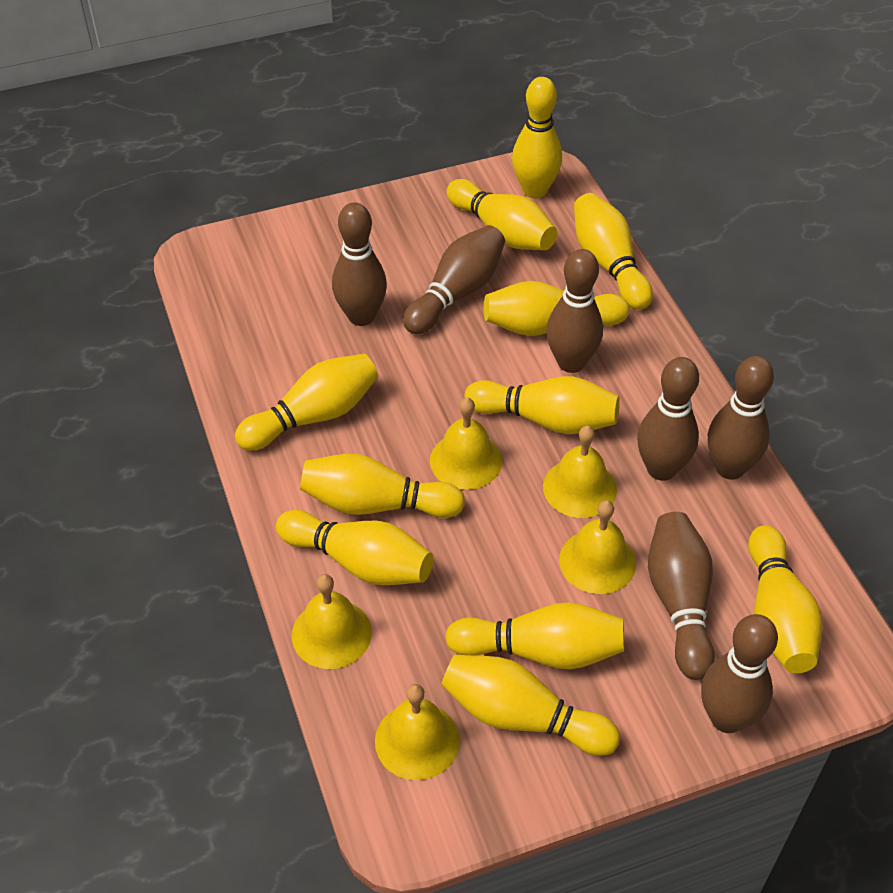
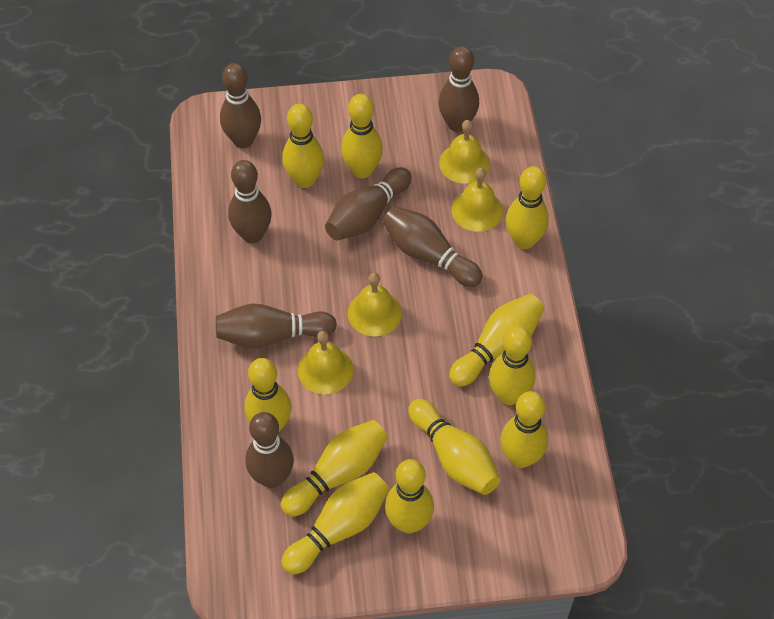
yellow bell: 5 -> 4

